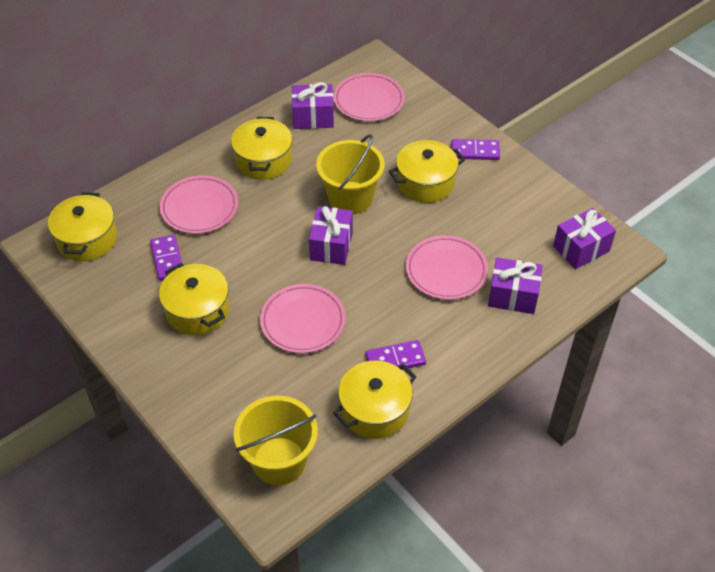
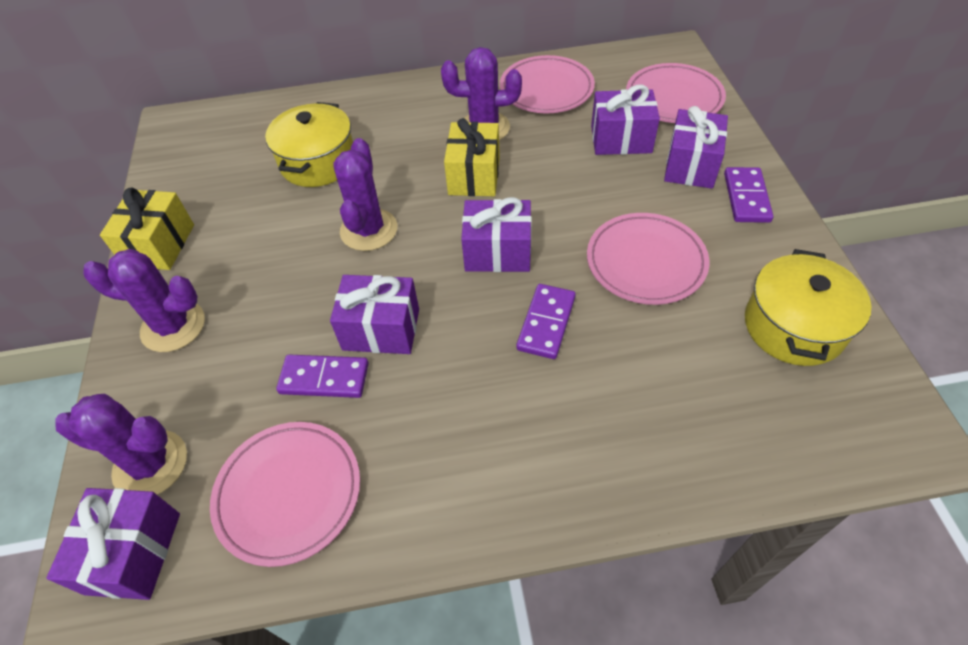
purple cactus: 0 -> 4
purple gift: 4 -> 5
yellow bucket: 2 -> 0
yellow gift: 0 -> 2
yellow pot: 5 -> 2

